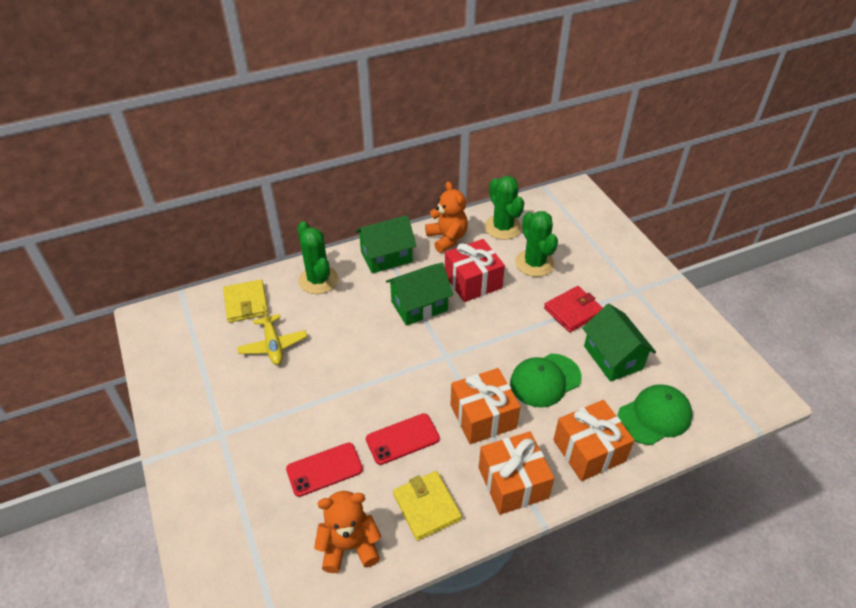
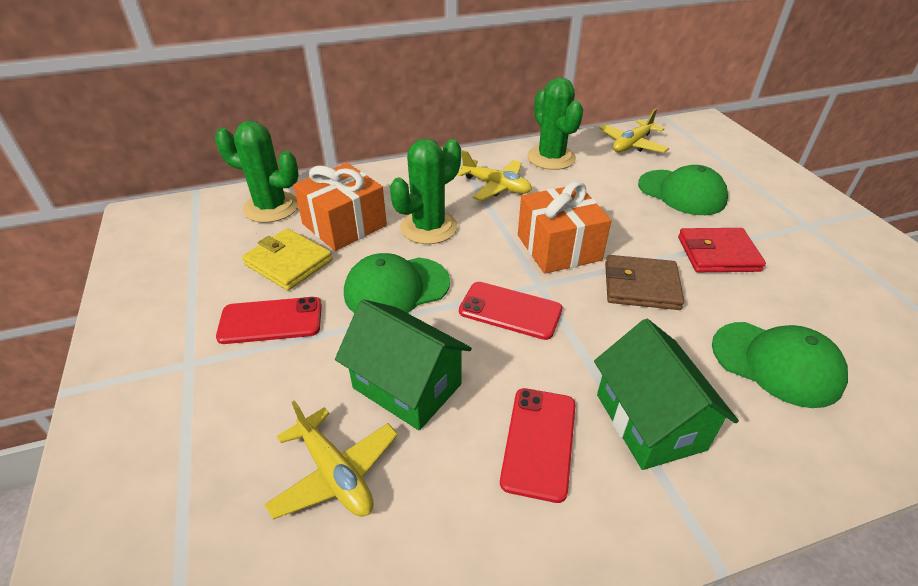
brown wallet: 0 -> 1
green cap: 2 -> 3
green house: 3 -> 2
orange gift: 3 -> 2
orange teddy bear: 2 -> 0
red gift: 1 -> 0
red phone: 2 -> 3
yellow plane: 1 -> 3
yellow wallet: 2 -> 1

